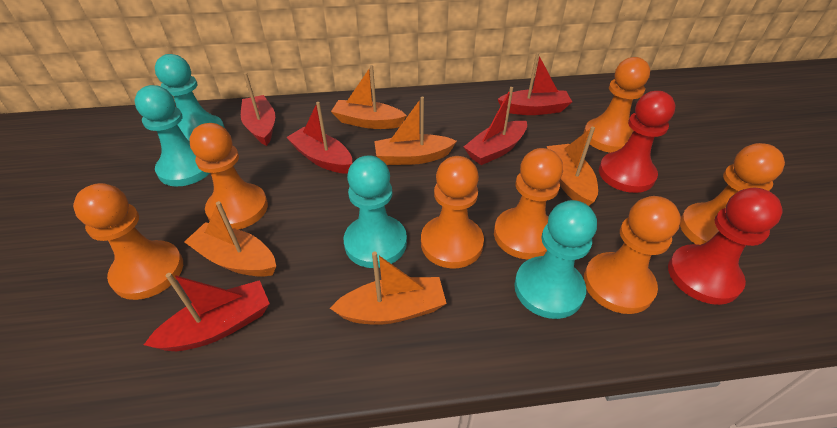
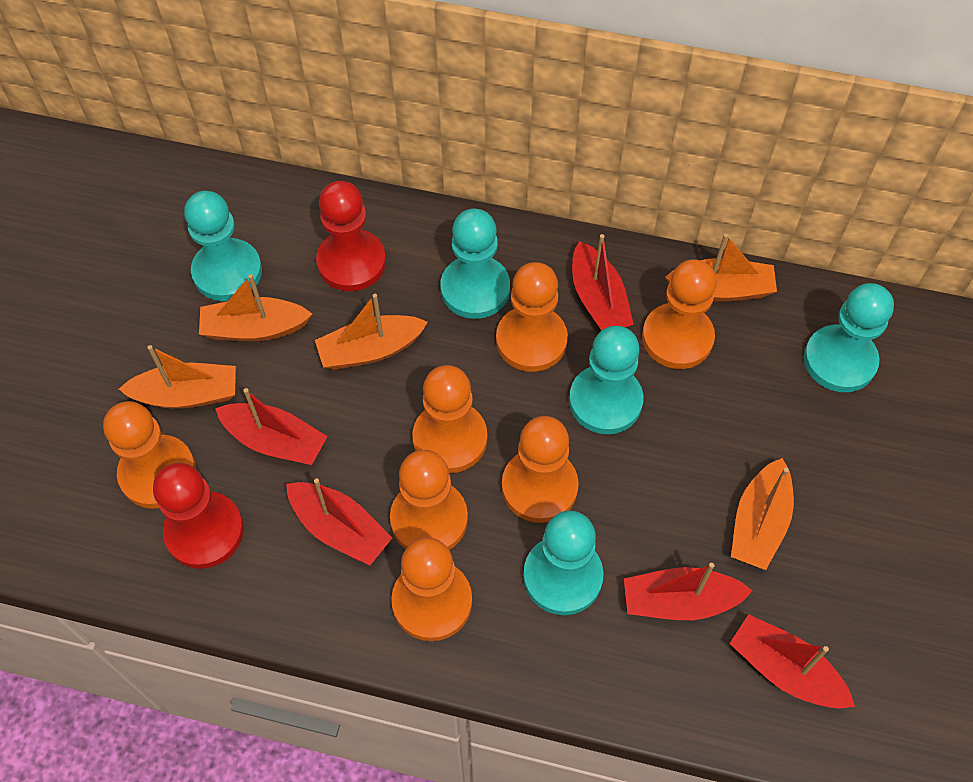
turquoise pawn: 4 -> 5

